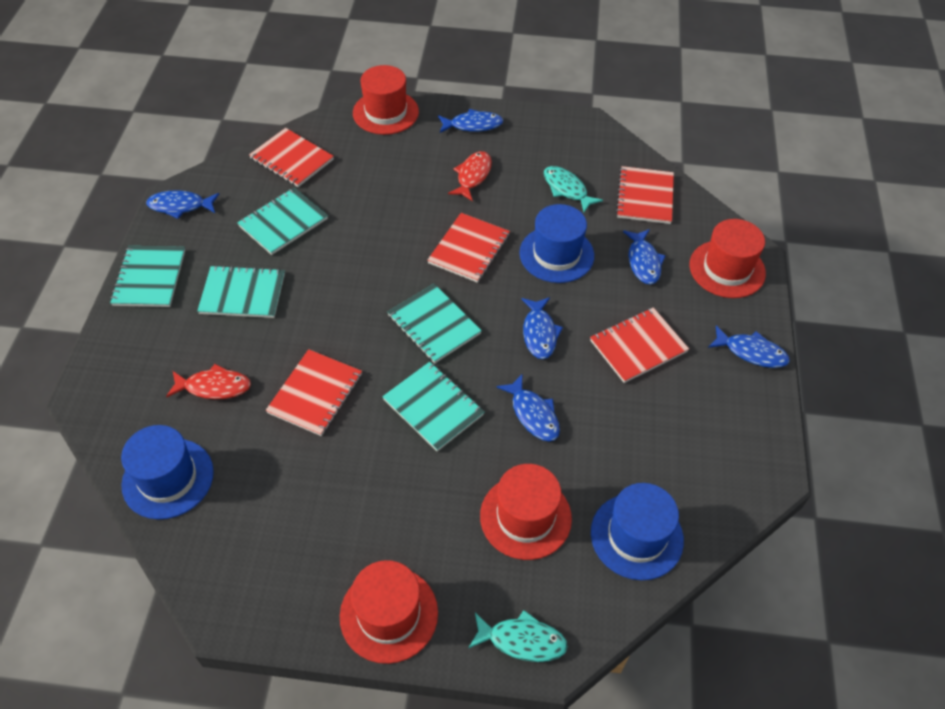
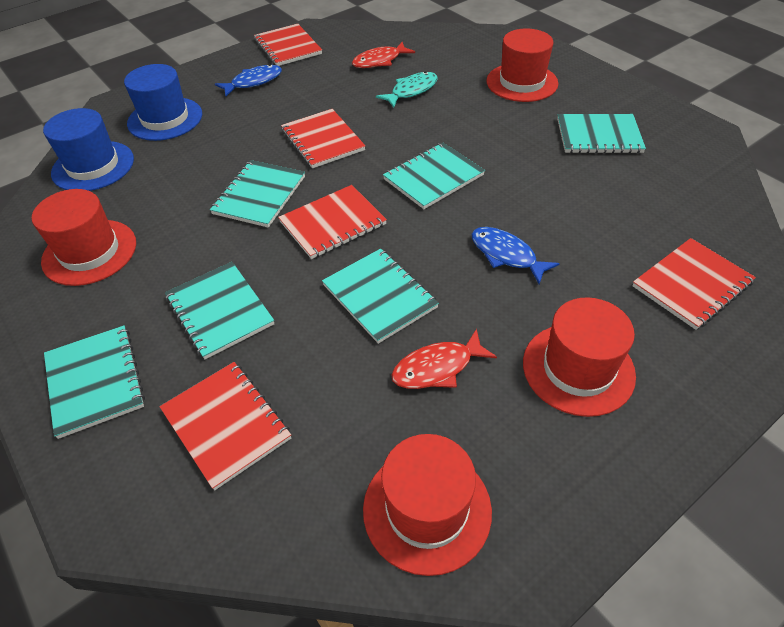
blue fish: 6 -> 2
blue hat: 3 -> 2
turquoise fish: 2 -> 1
turquoise notebook: 5 -> 6

